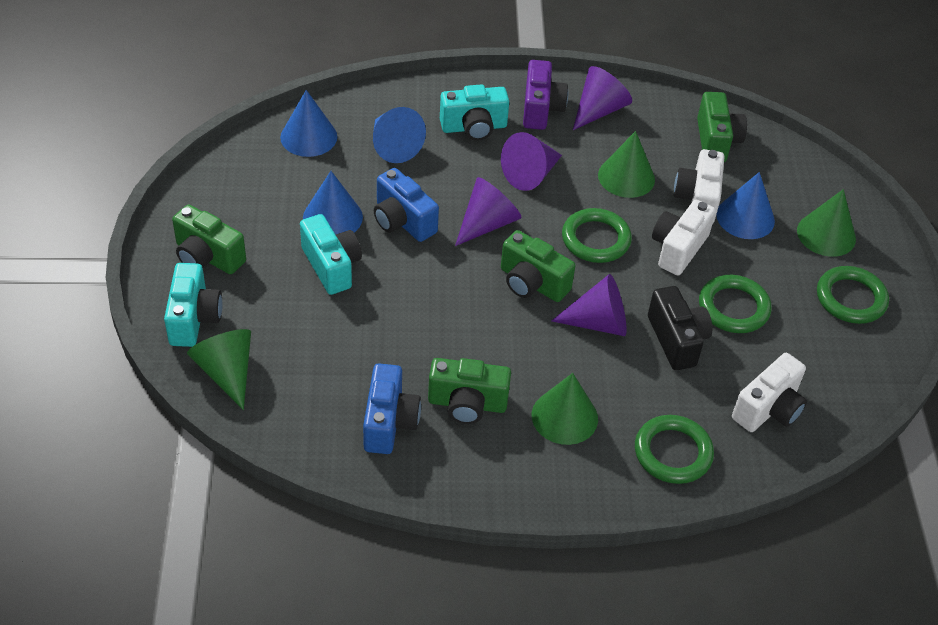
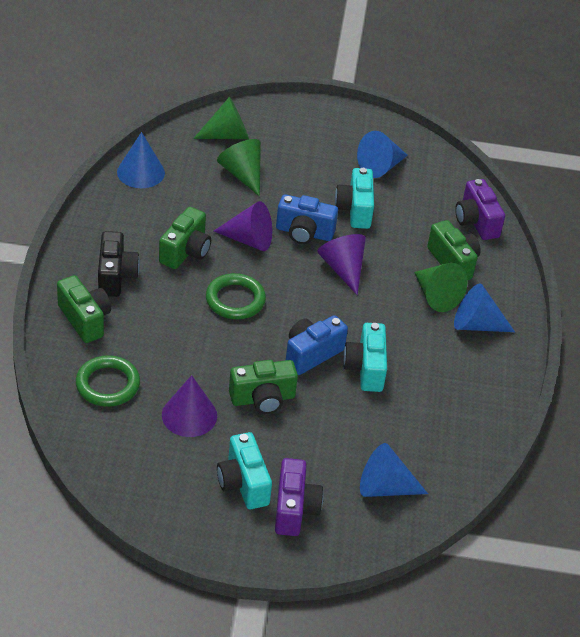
green cone: 4 -> 3
green ring: 4 -> 2
purple camera: 1 -> 2
purple cone: 4 -> 3
white camera: 3 -> 0

